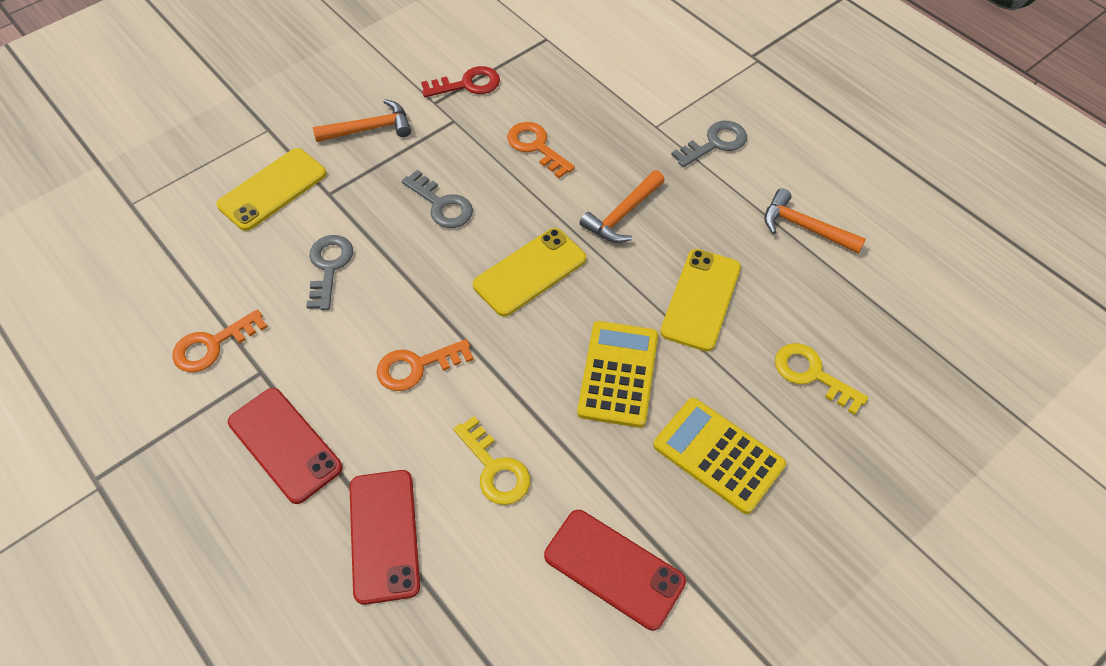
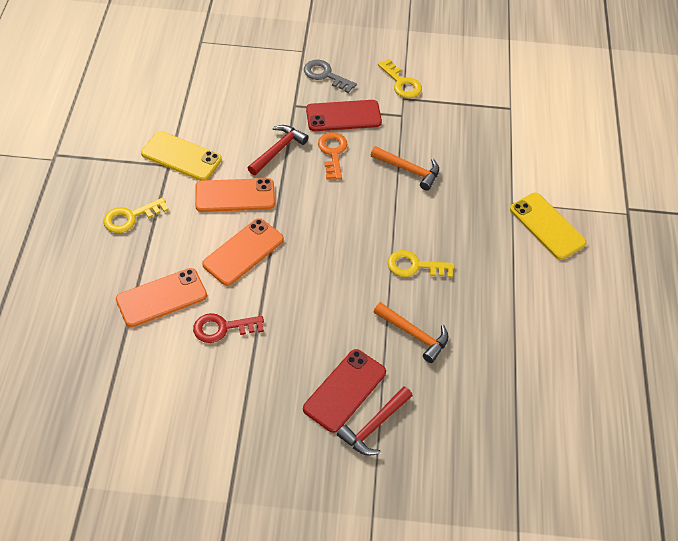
grey key: 3 -> 1
orange hammer: 3 -> 2
orange key: 3 -> 1
orange phone: 0 -> 3
red hammer: 0 -> 2
red phone: 3 -> 2
yellow calculator: 2 -> 0
yellow key: 2 -> 3
yellow phone: 3 -> 2

